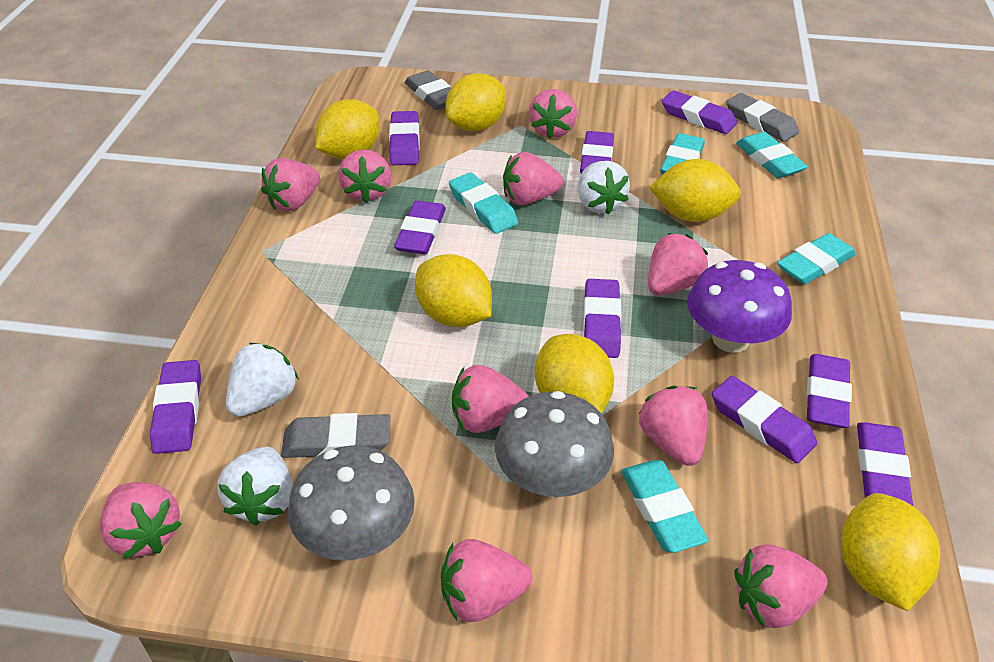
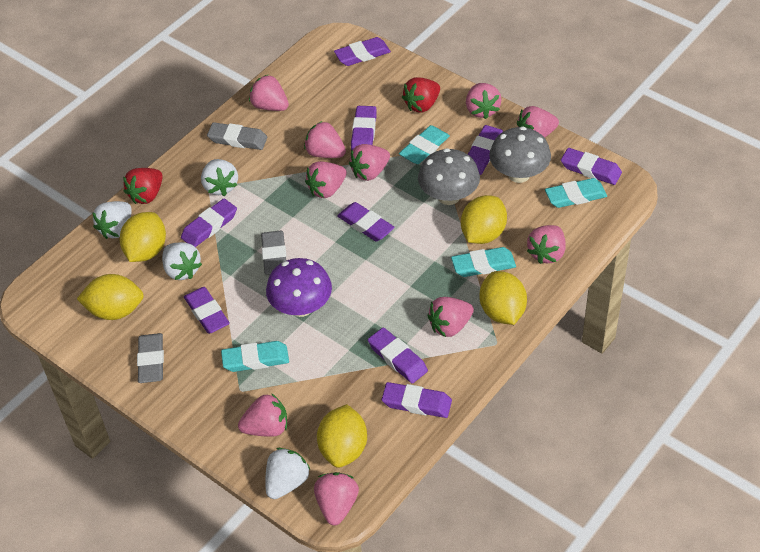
red strawberry: 0 -> 2
turquoise eraser: 5 -> 4
white strawberry: 3 -> 4
yellow lemon: 6 -> 5

